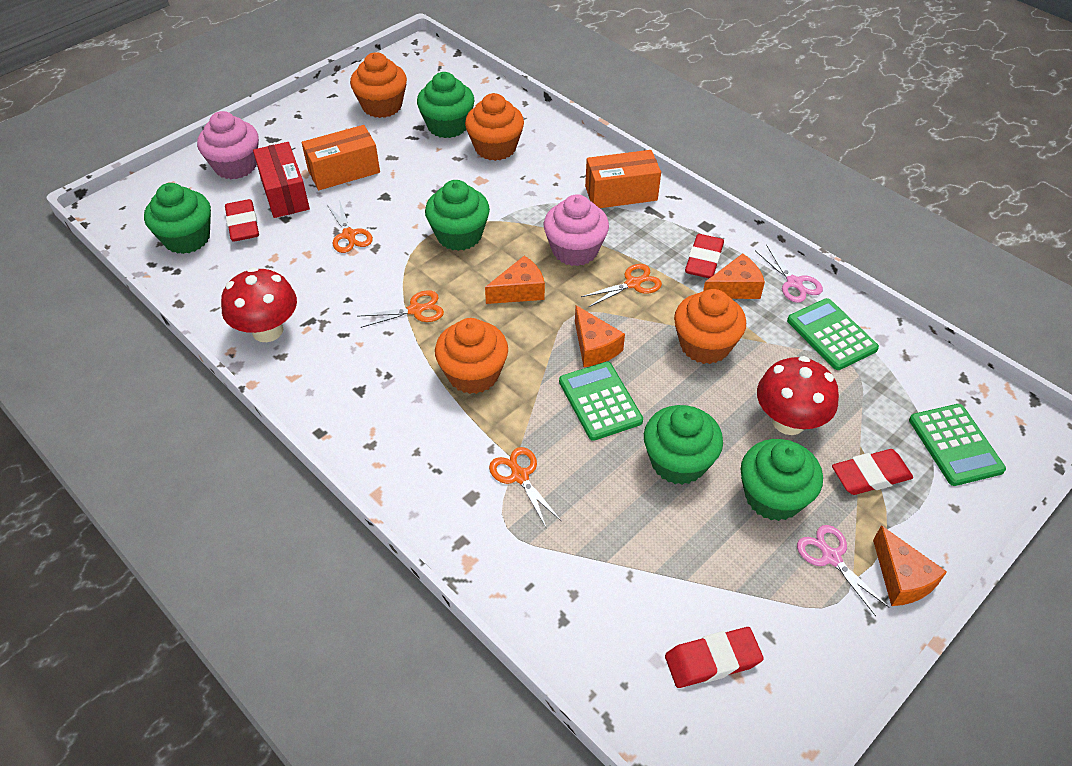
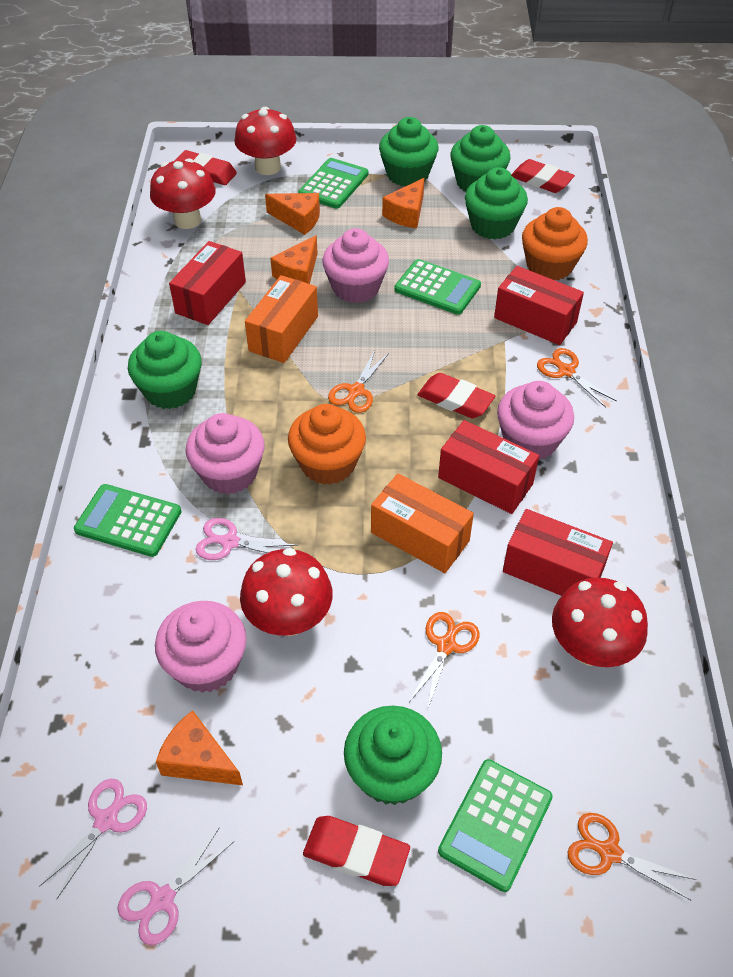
green calculator: 3 -> 4
orange cupcake: 4 -> 2
pink cupcake: 2 -> 4
pink scissors: 2 -> 3
red box: 1 -> 4
red mushroom: 2 -> 4

